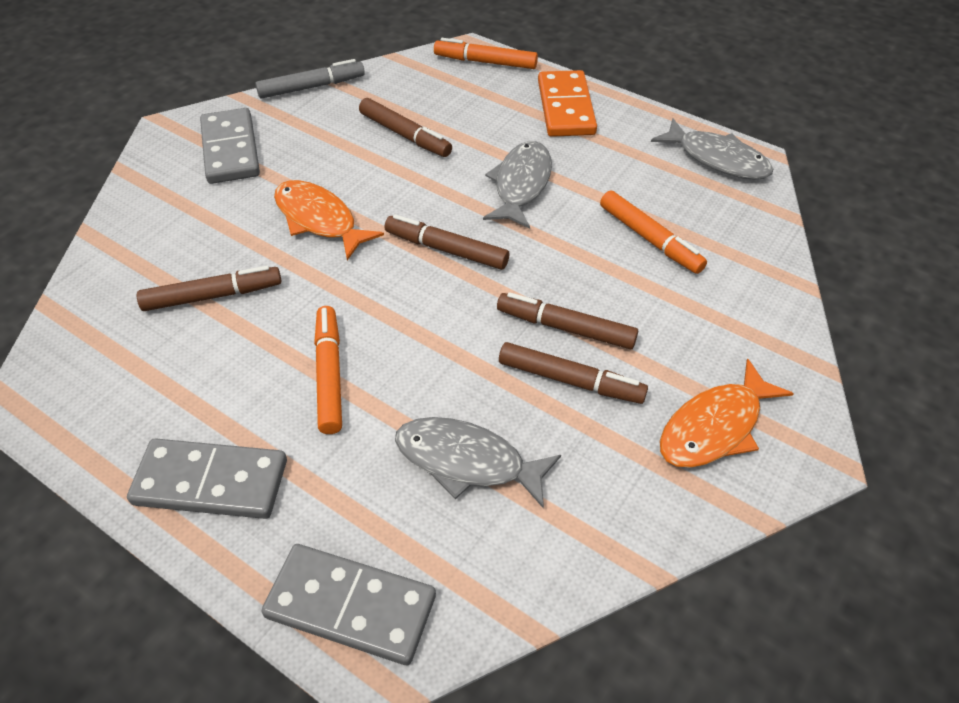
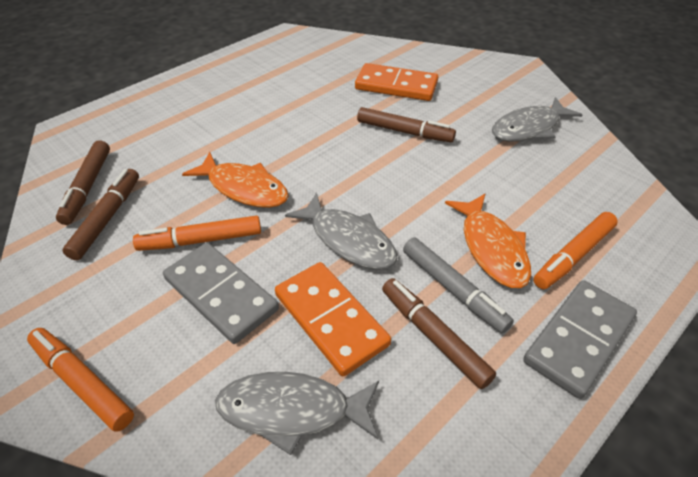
brown marker: 5 -> 4
grey domino: 3 -> 2
orange domino: 1 -> 2

